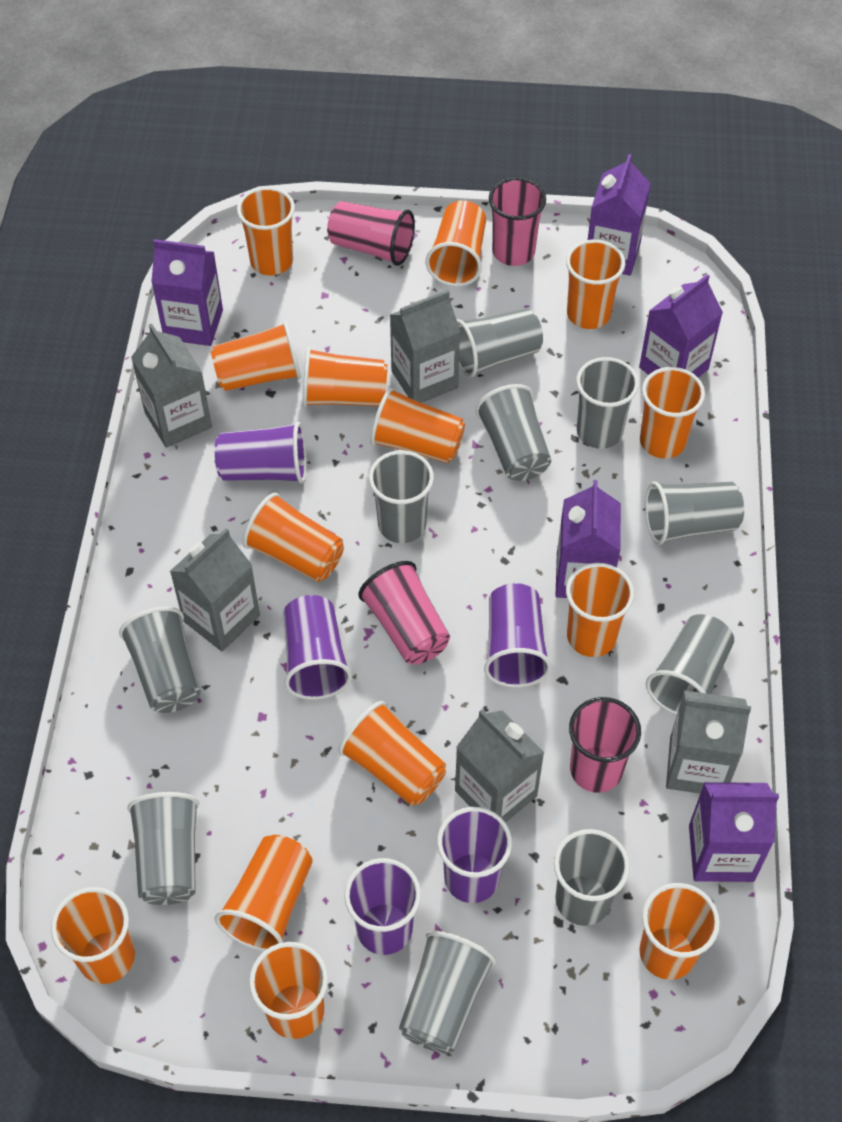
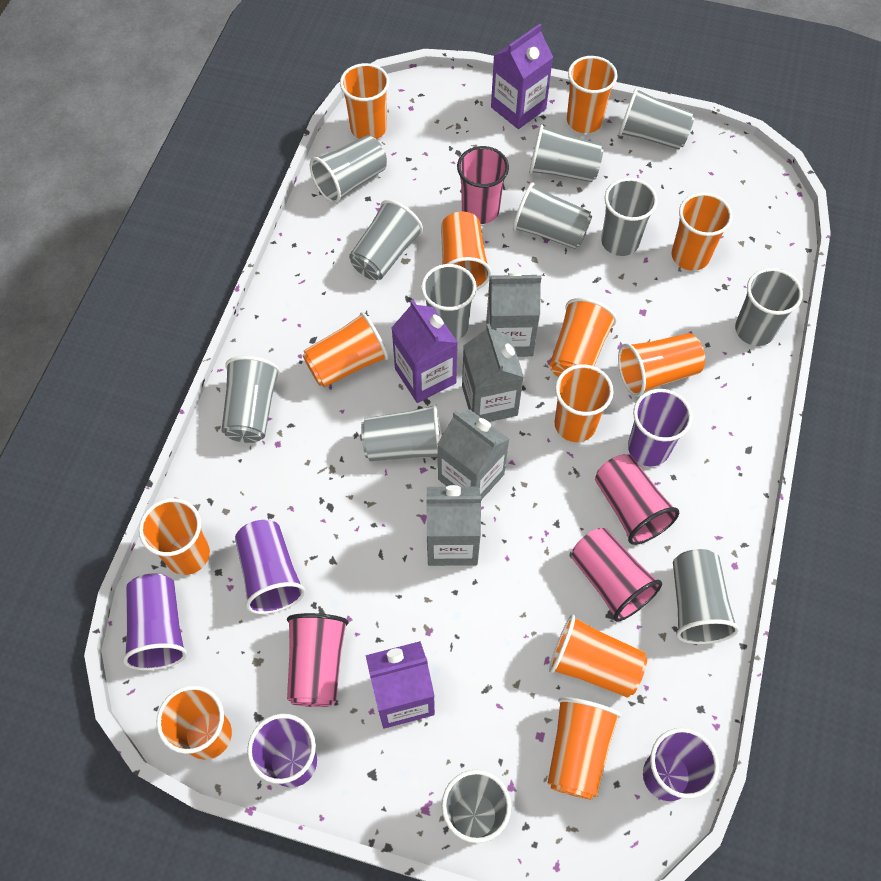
grey carton: 5 -> 4
grey cup: 10 -> 12
orange cup: 14 -> 12
purple carton: 5 -> 3

